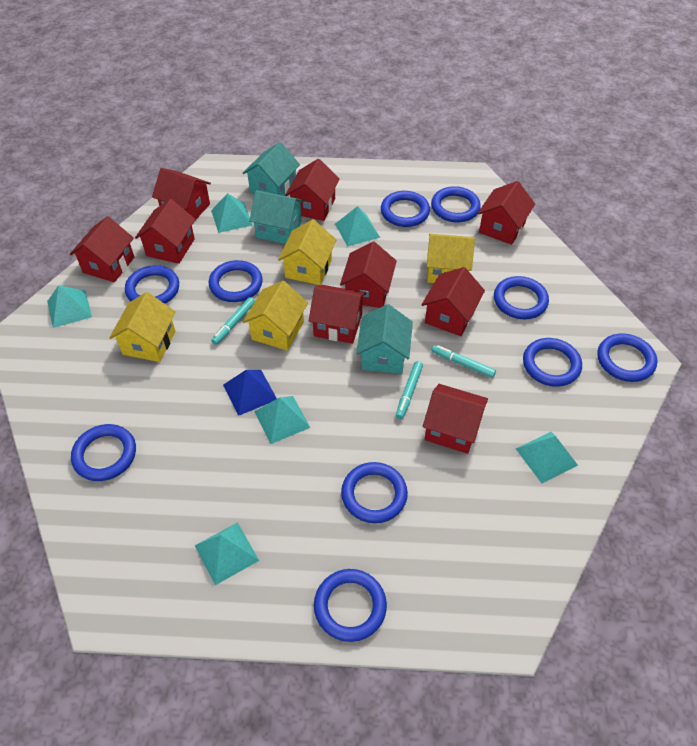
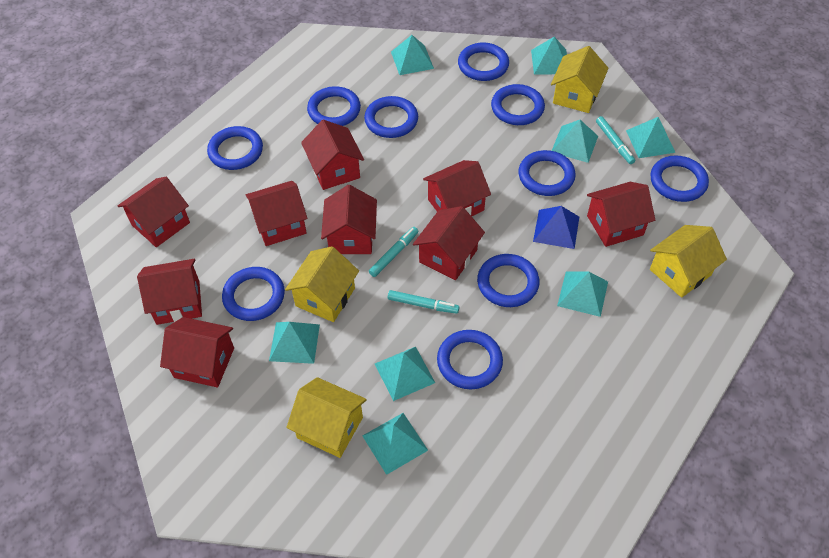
turquoise house: 3 -> 0
turquoise pyramid: 6 -> 8

